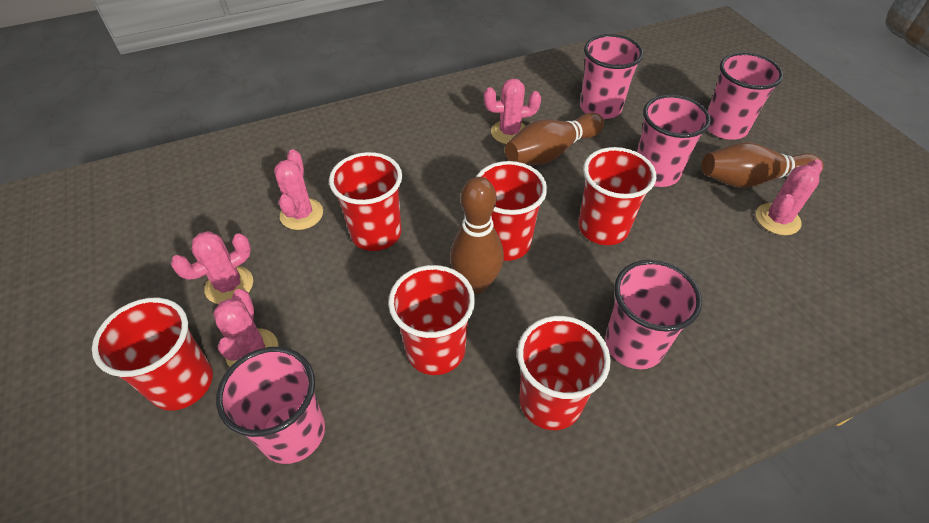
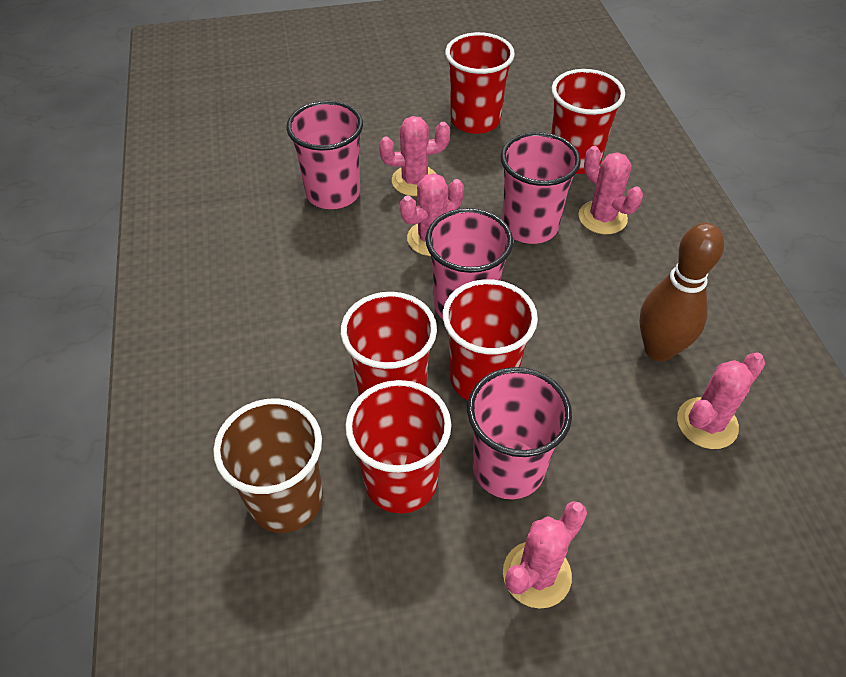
brown bowling pin: 3 -> 1
brown cup: 0 -> 1
pink cup: 5 -> 4
red cup: 6 -> 5

